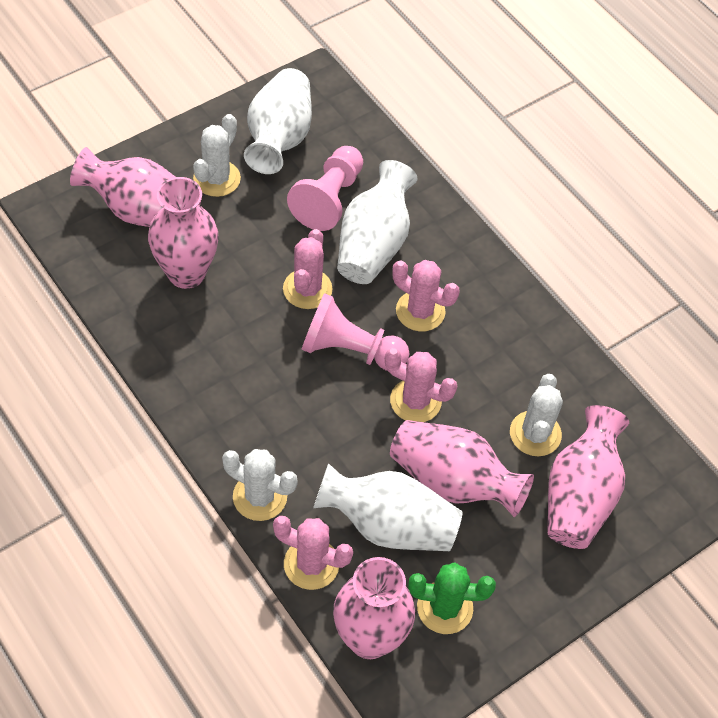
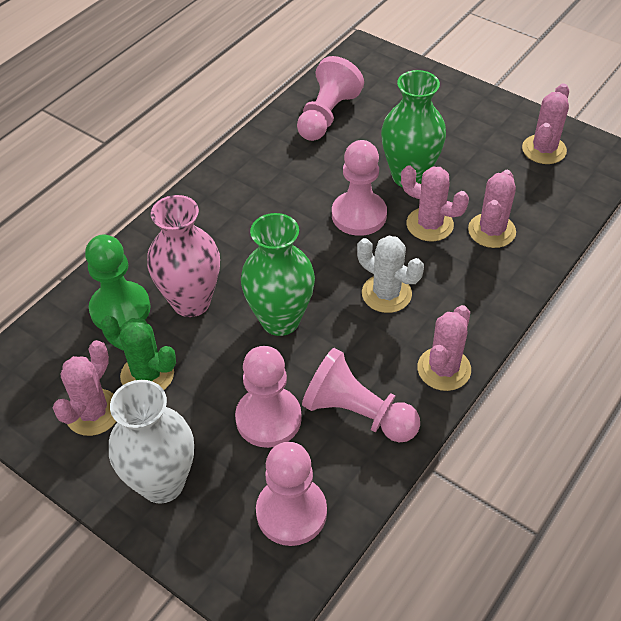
green pawn: 0 -> 1
green vase: 0 -> 2
pink cactus: 4 -> 5
pink pawn: 2 -> 5
pink vase: 5 -> 1
white cactus: 3 -> 1
white vase: 3 -> 1

